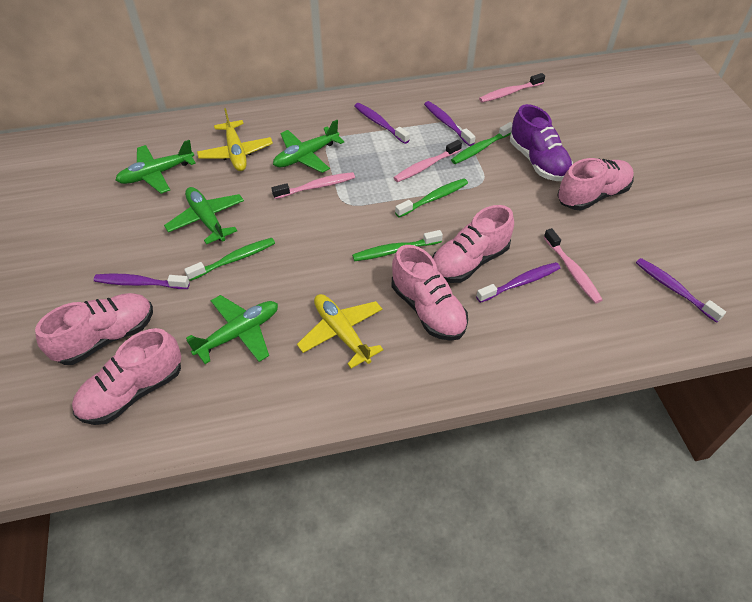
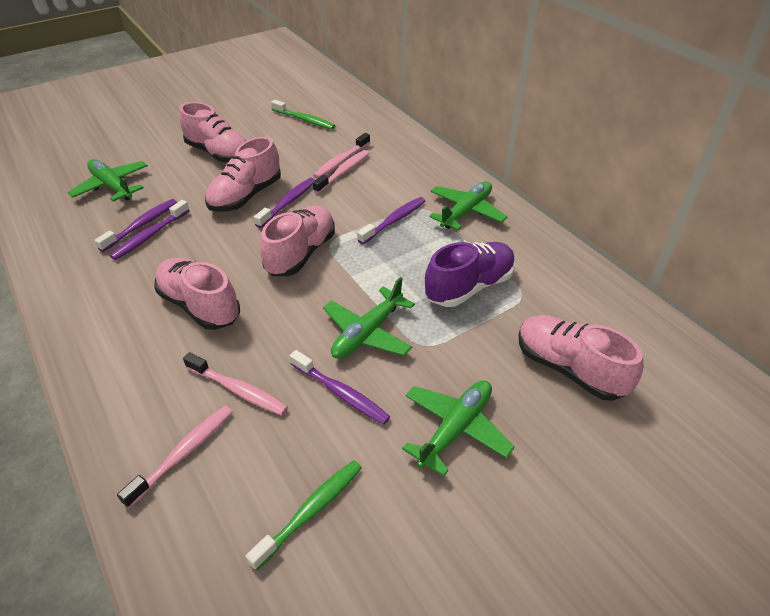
green toothbrush: 4 -> 2
yellow plane: 2 -> 0

